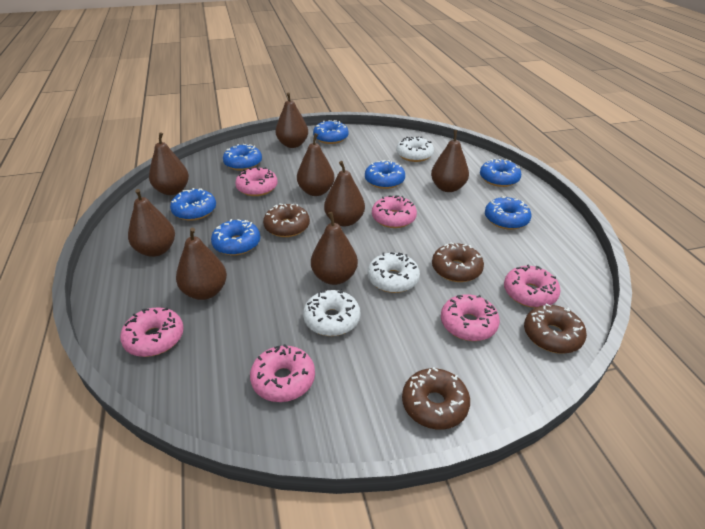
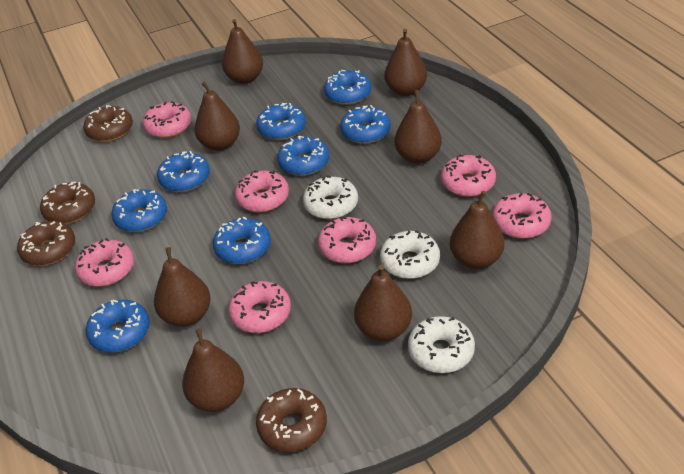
blue donut: 7 -> 8
pink donut: 6 -> 7

